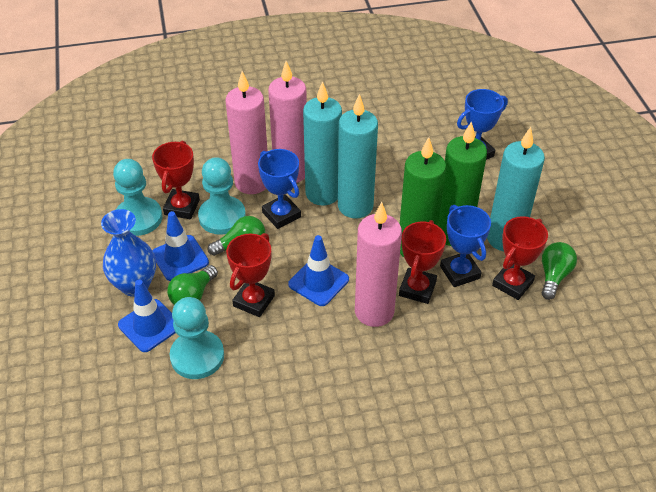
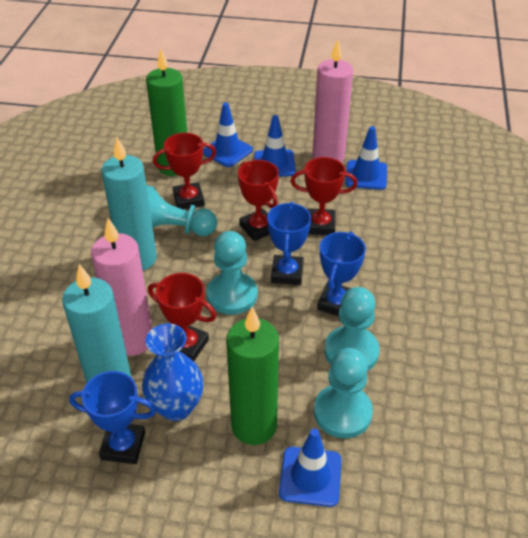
blue traffic cone: 3 -> 4
green light bulb: 3 -> 0
pink candle: 3 -> 2
turquoise candle: 3 -> 2
turquoise pawn: 3 -> 4

